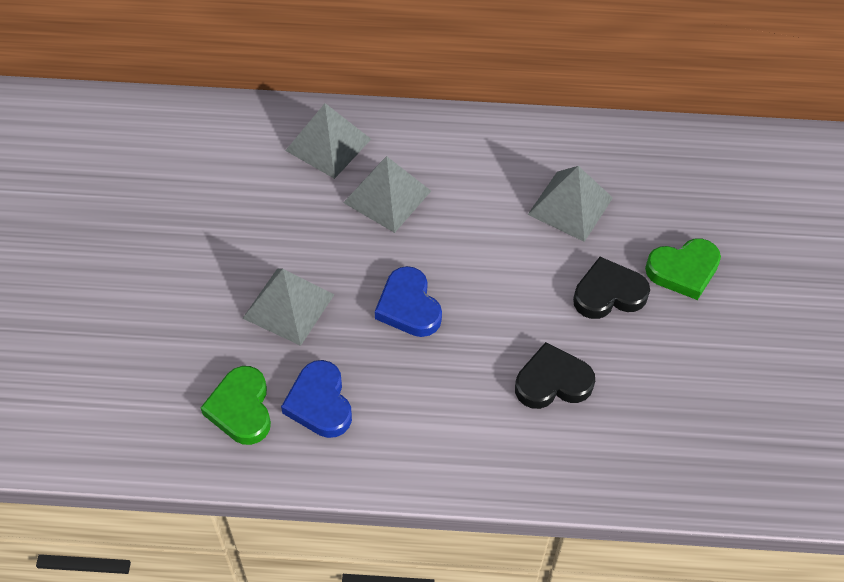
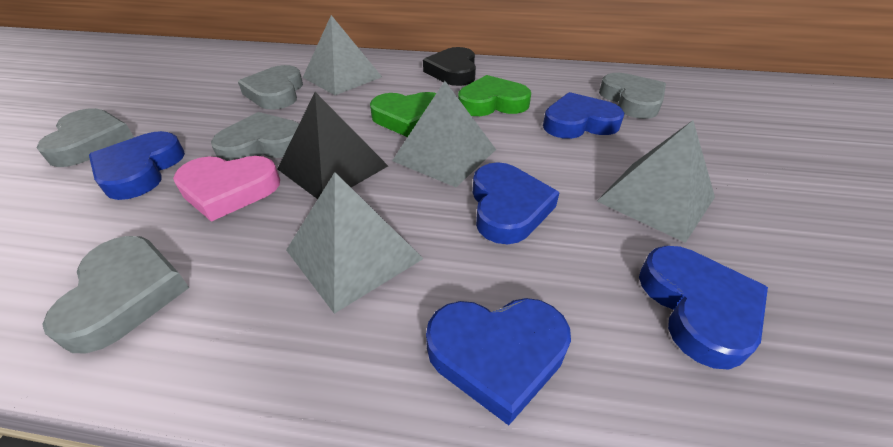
black heart: 2 -> 1
black pyramid: 0 -> 1
blue heart: 2 -> 5
grey heart: 0 -> 5
pink heart: 0 -> 1

